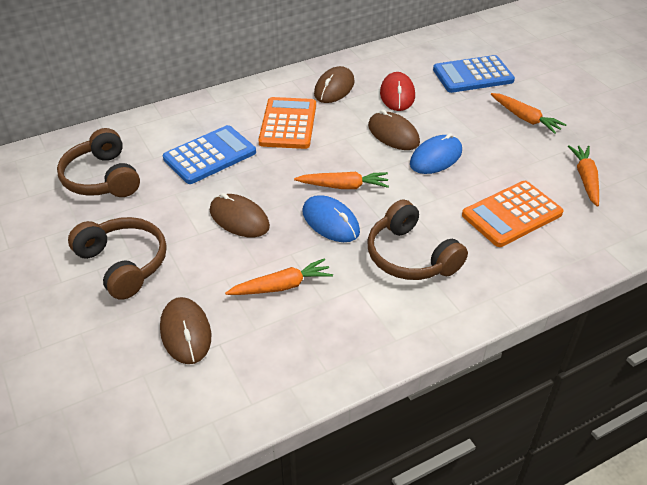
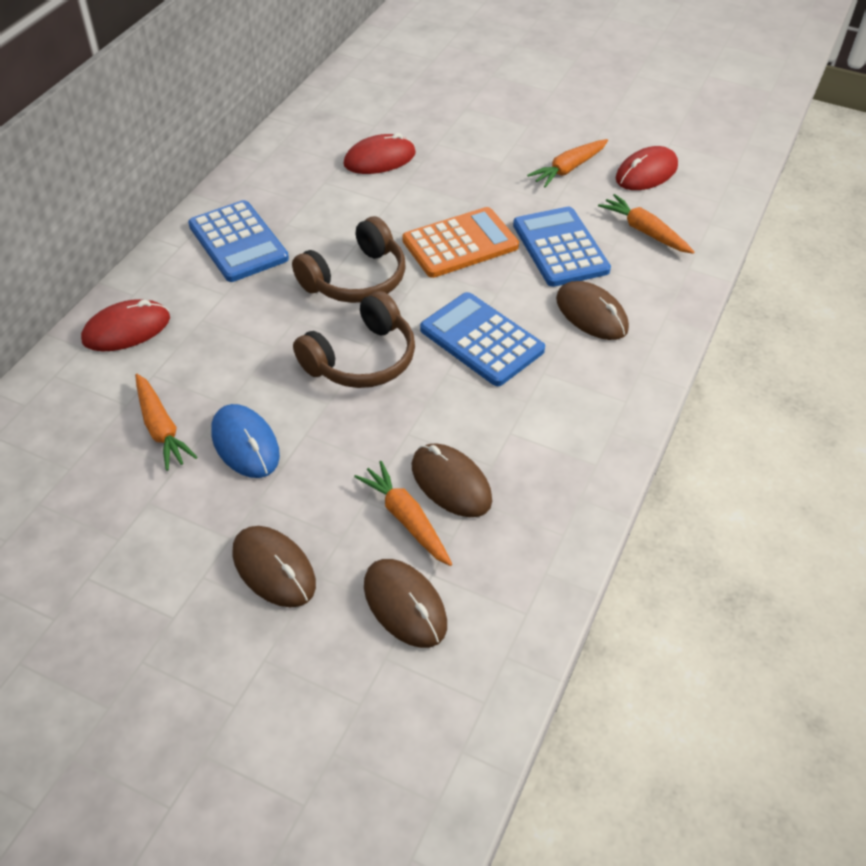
blue calculator: 2 -> 3
blue mouse: 2 -> 1
brown headphones: 3 -> 2
orange calculator: 2 -> 1
red mouse: 1 -> 3

